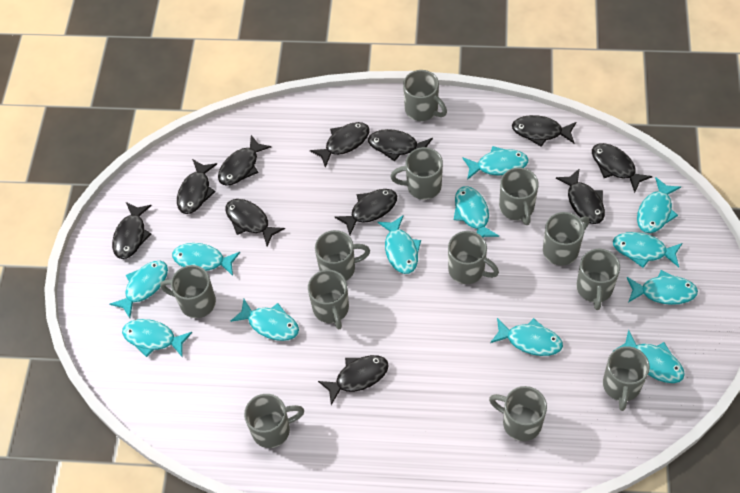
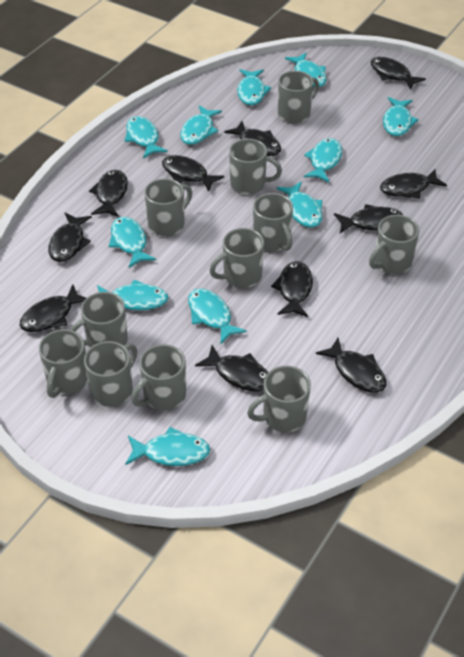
grey mug: 12 -> 11
turquoise fish: 12 -> 11

